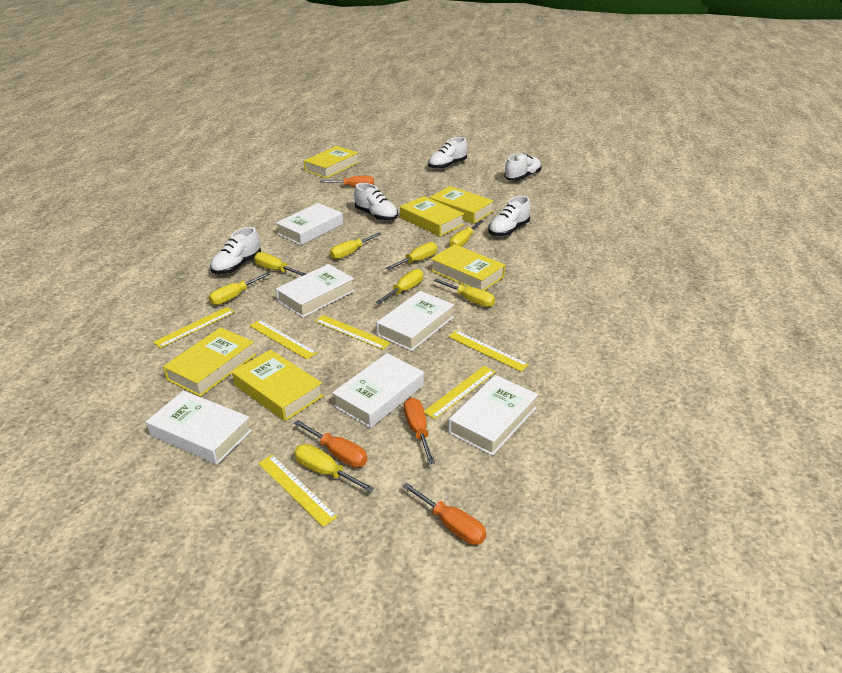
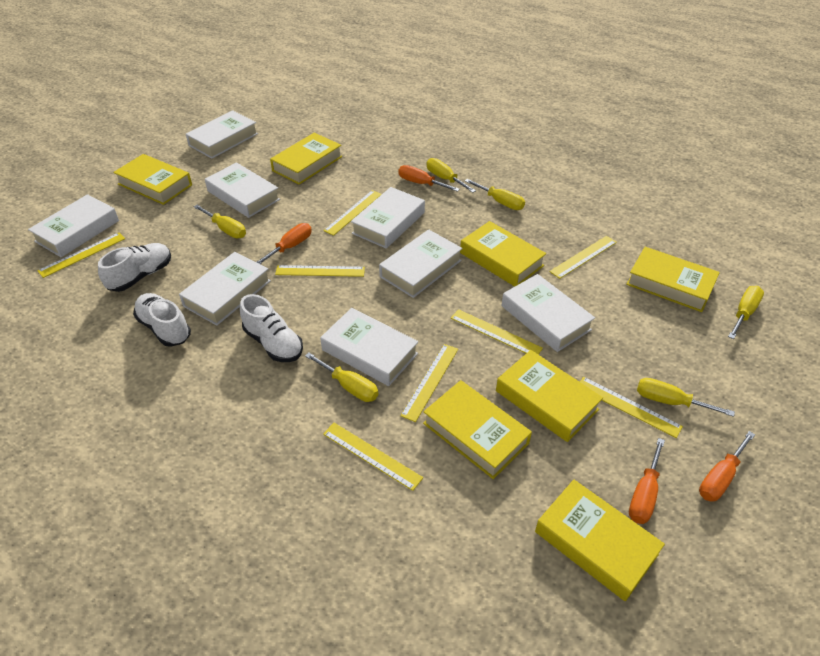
white book: 6 -> 8
white shoe: 5 -> 3
yellow book: 6 -> 7
yellow ruler: 6 -> 8
yellow screwdriver: 8 -> 6

